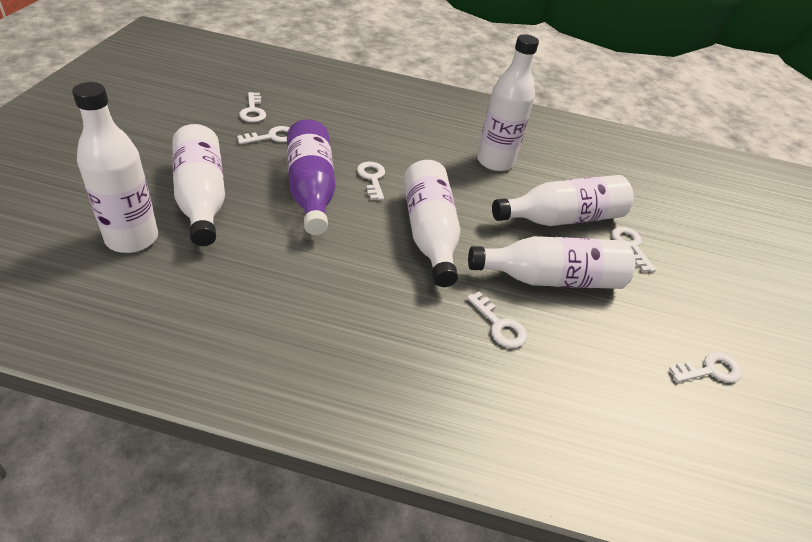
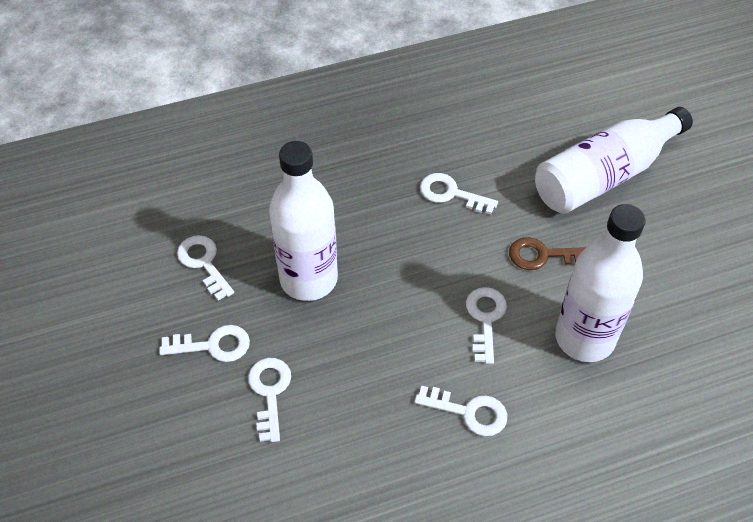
brown key: 0 -> 1
purple bottle: 1 -> 0
white bottle: 6 -> 3

